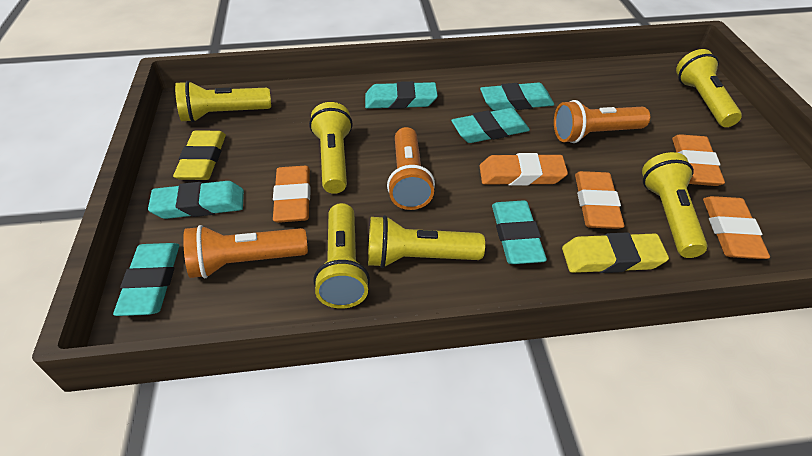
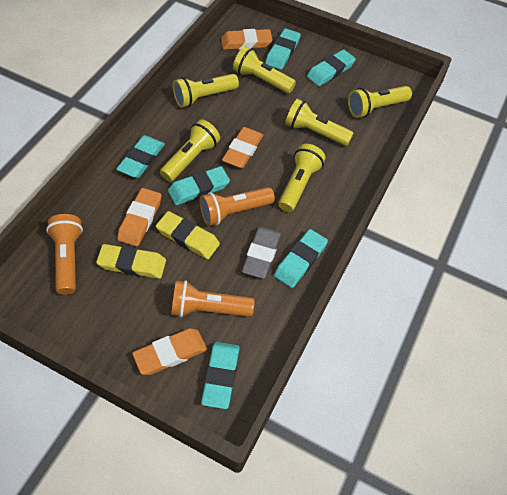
grey eraser: 0 -> 1
orange eraser: 5 -> 4

